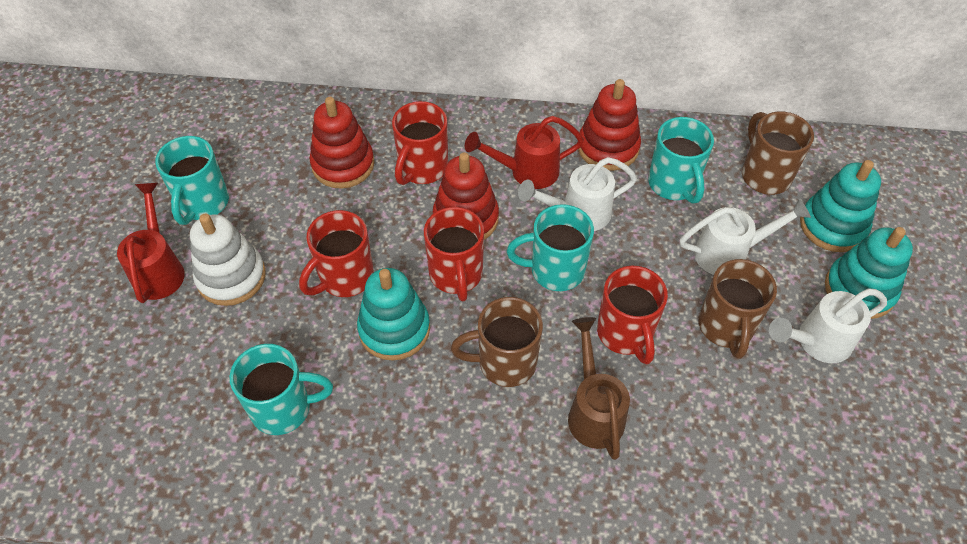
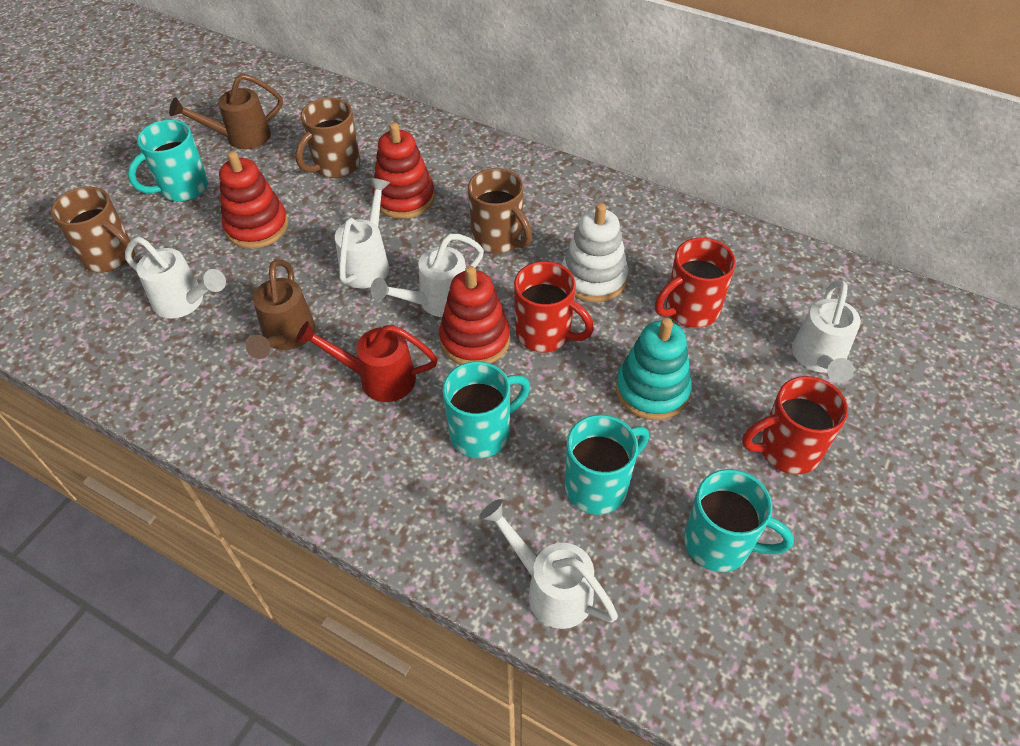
brown watering can: 1 -> 2
red mug: 4 -> 3
red watering can: 2 -> 1
turquoise stacking toy: 3 -> 1
white watering can: 3 -> 5

